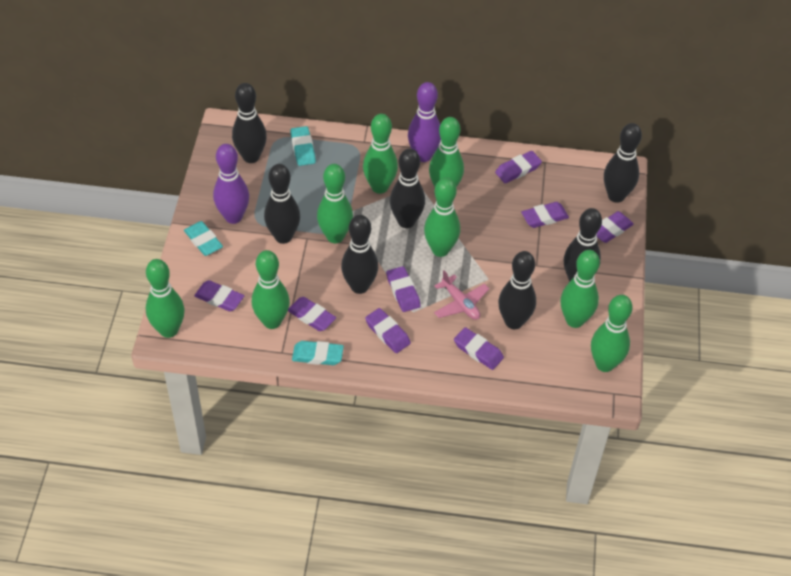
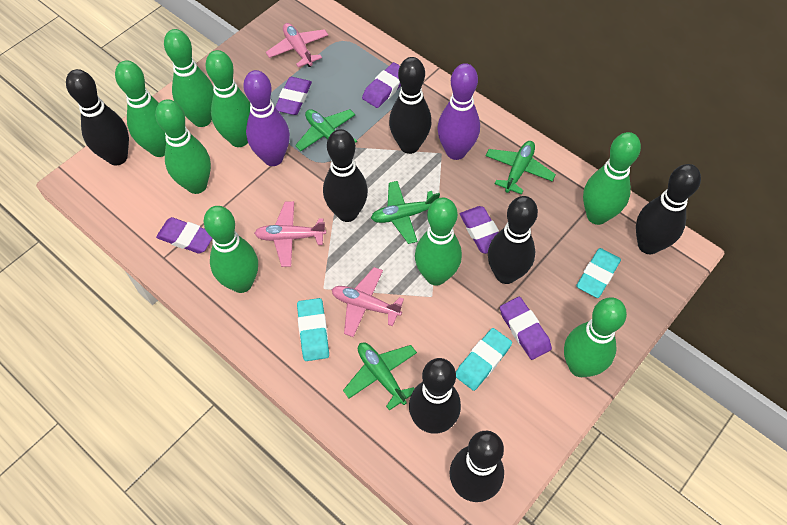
green plane: 0 -> 4
pink plane: 1 -> 3
purple eraser: 8 -> 5

